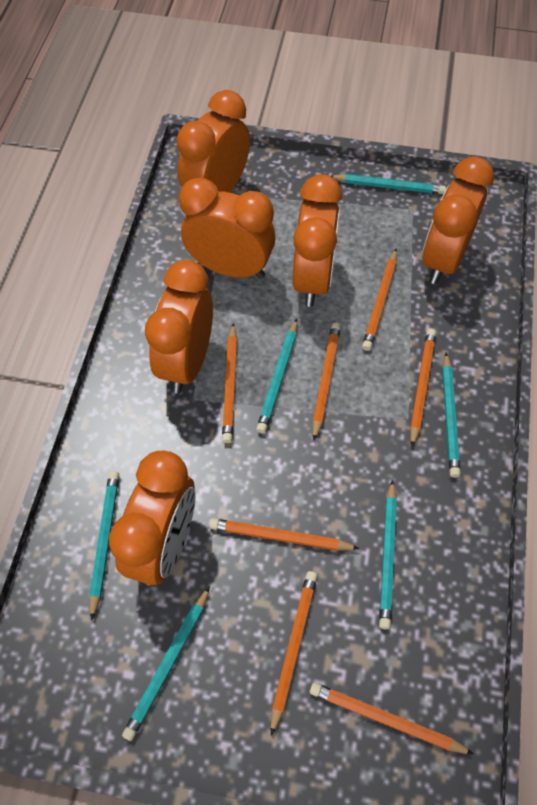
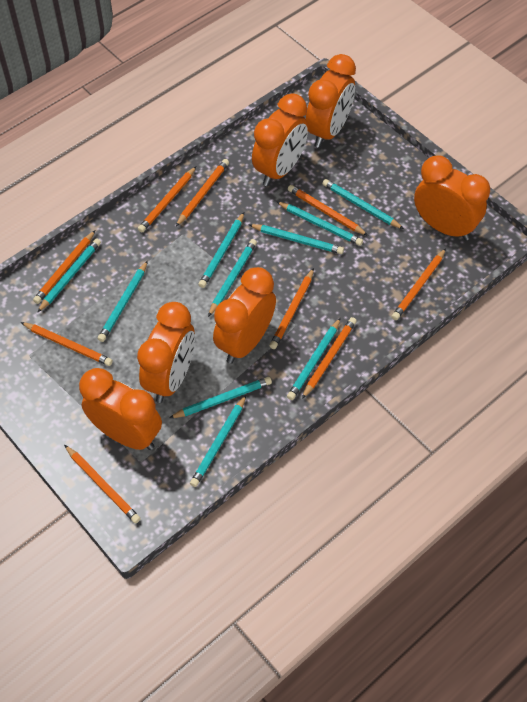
orange pencil: 7 -> 9
turquoise pencil: 6 -> 10

